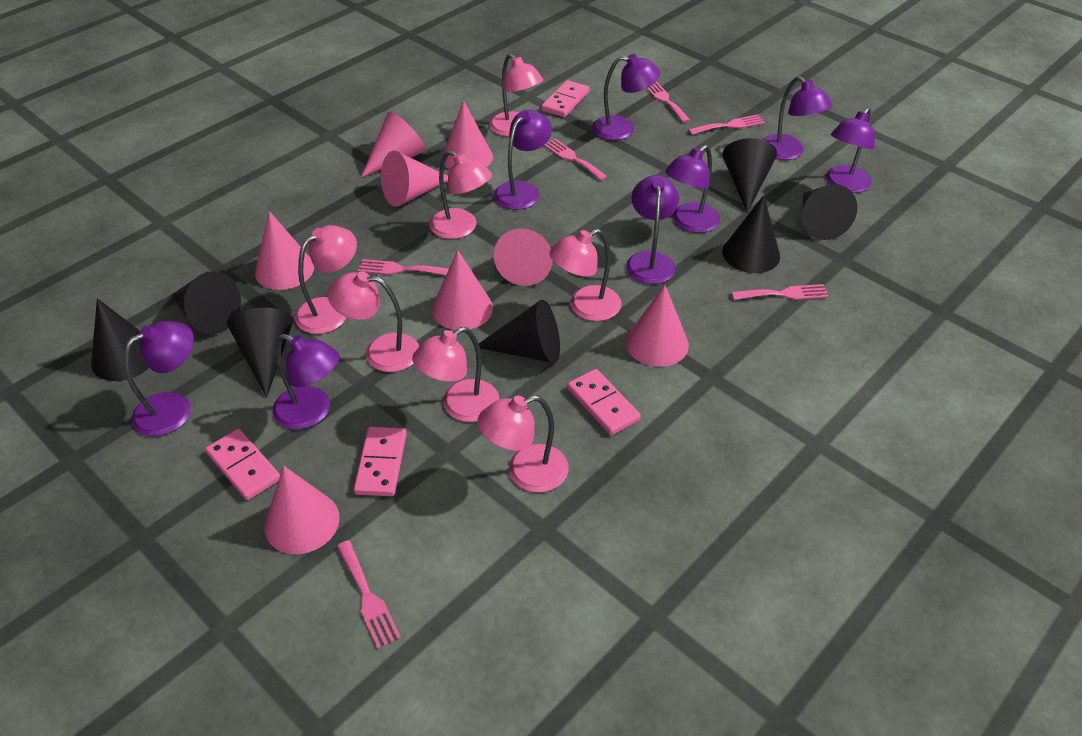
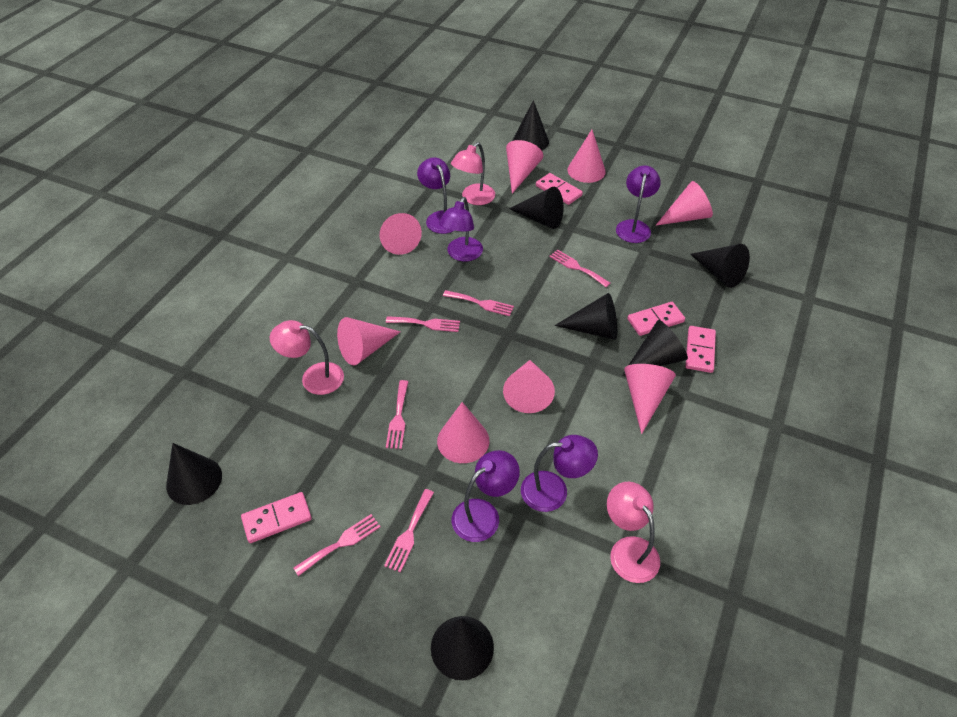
pink lamp: 7 -> 3
purple lamp: 8 -> 5

